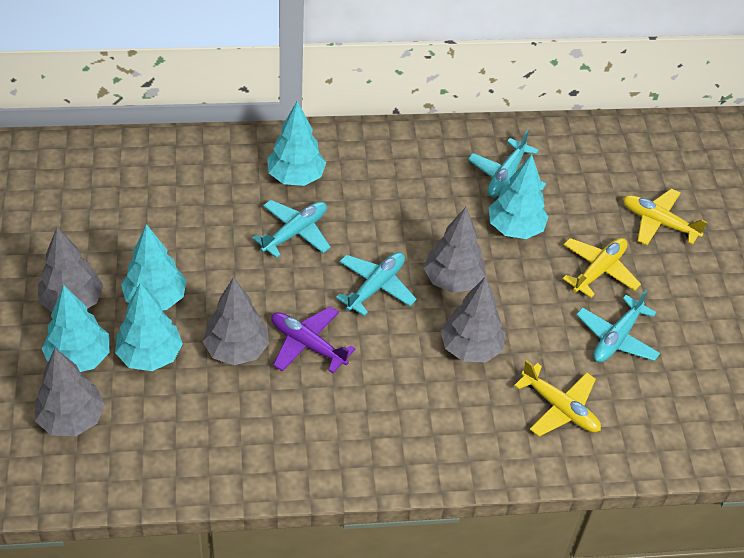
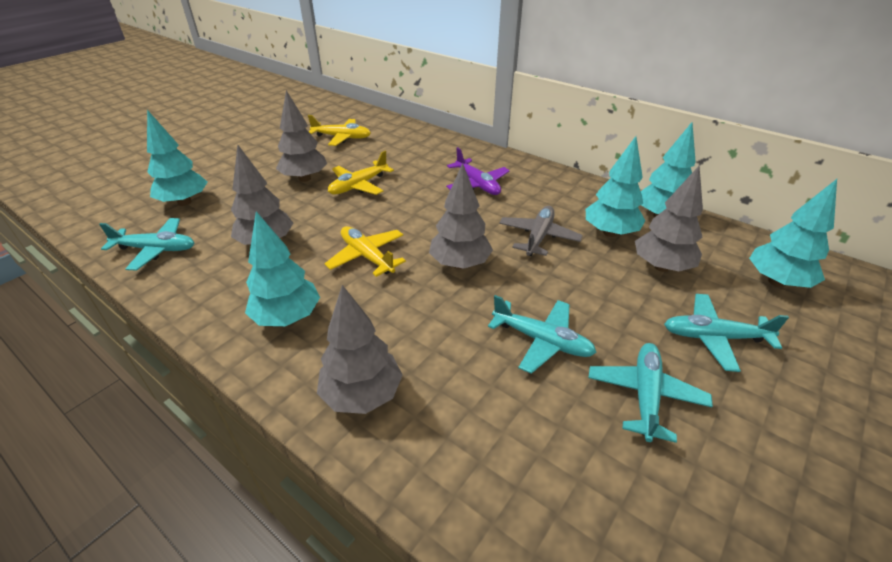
grey plane: 0 -> 1

